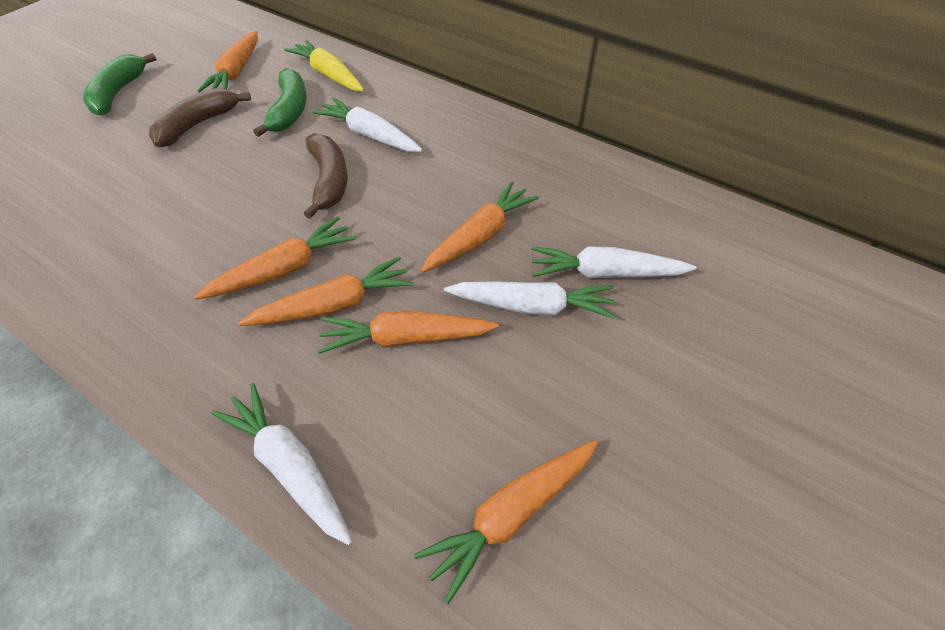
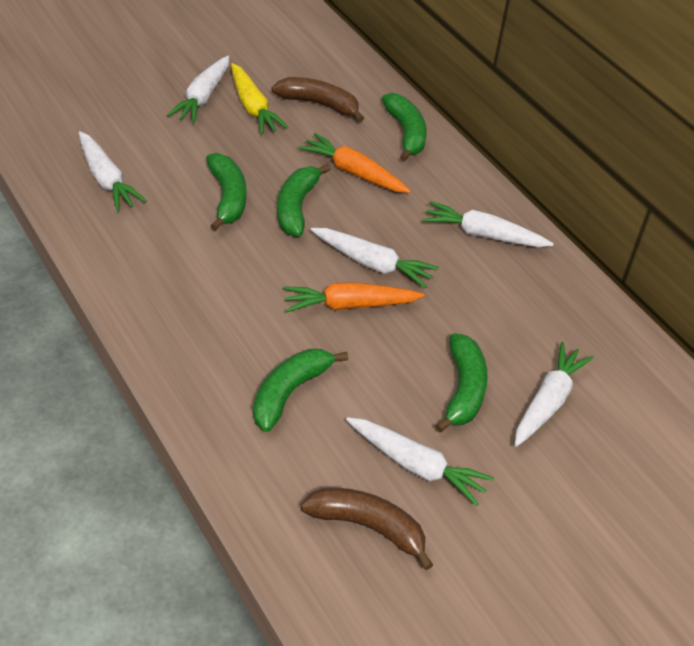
green banana: 2 -> 5
orange carrot: 6 -> 2
white carrot: 4 -> 6

